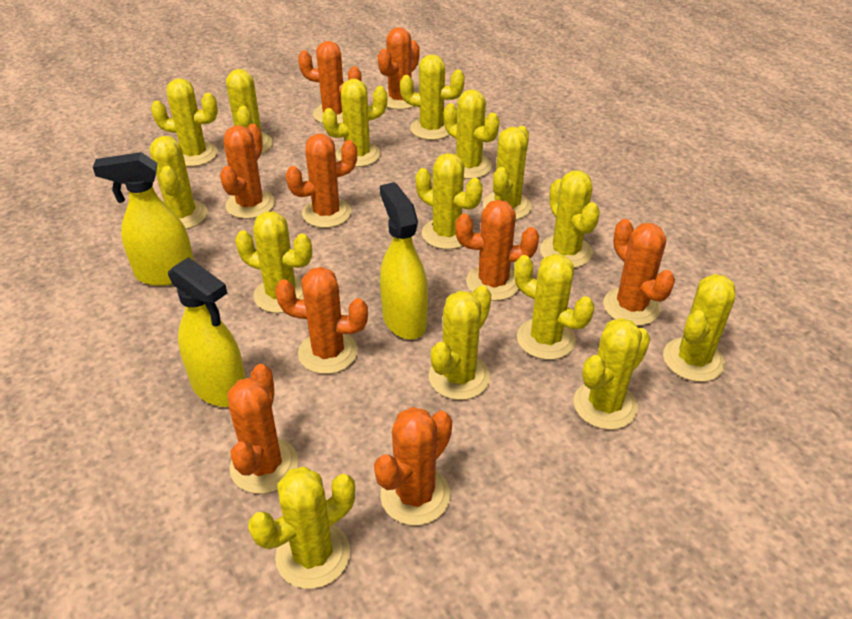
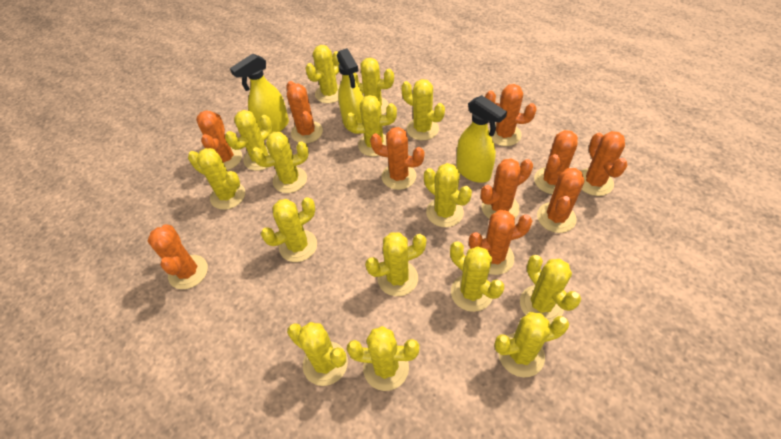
orange cactus: 9 -> 10

